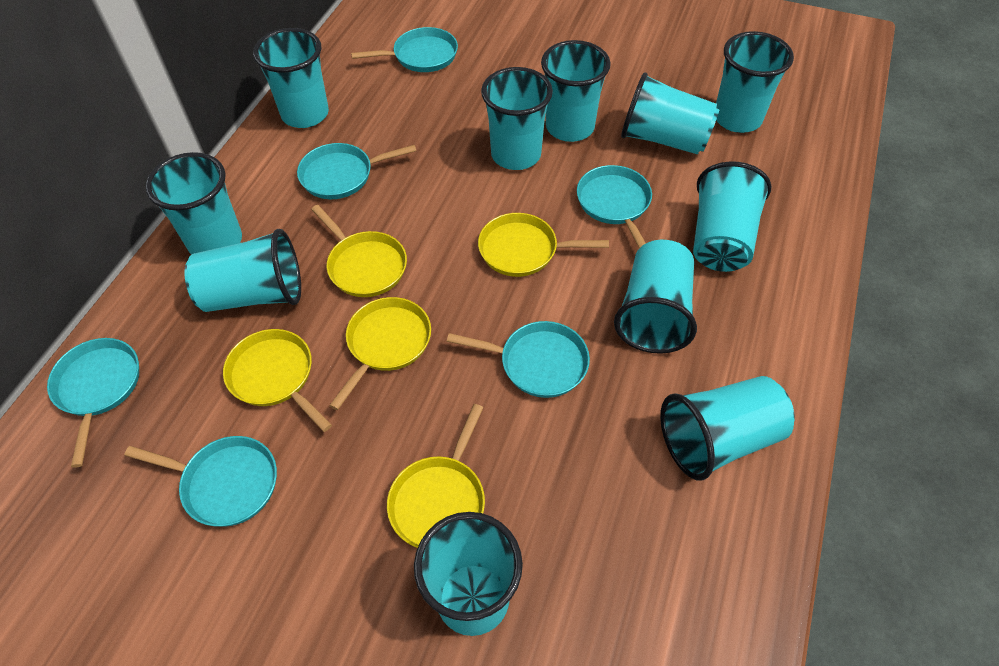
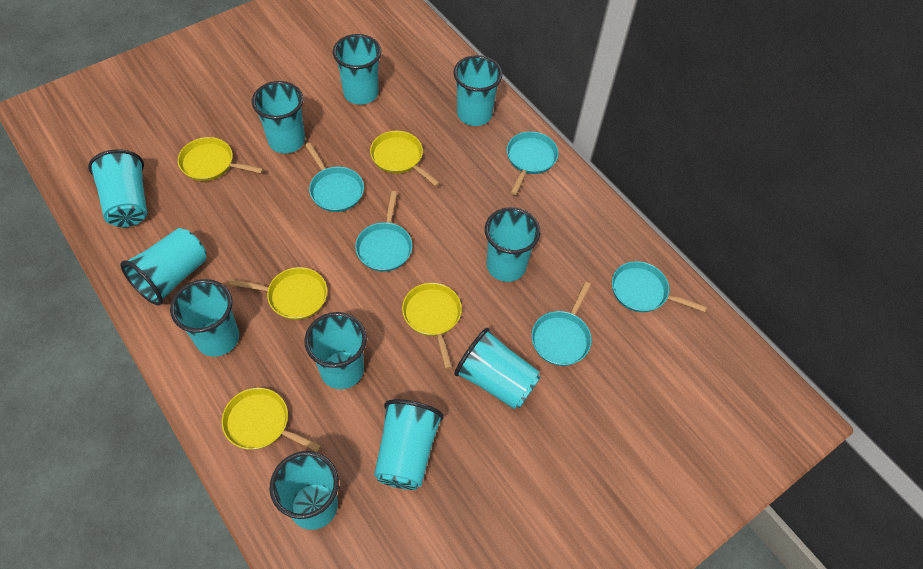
turquoise pan: 6 -> 5

